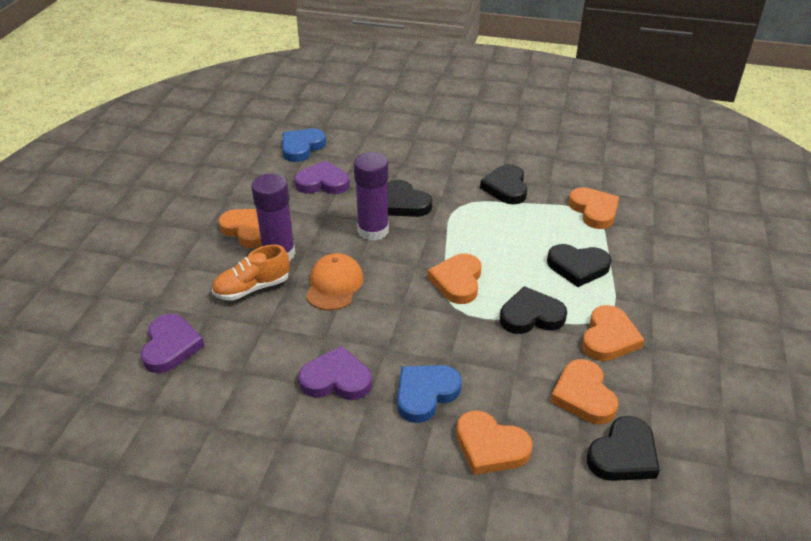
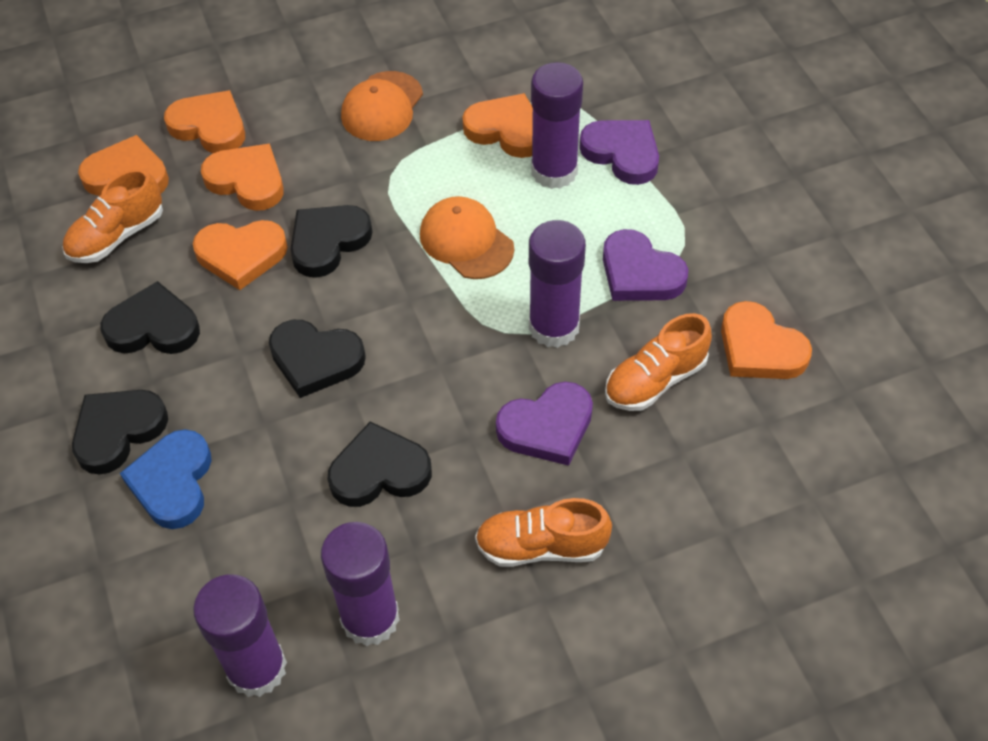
blue heart: 2 -> 1
orange cap: 1 -> 2
orange shoe: 1 -> 3
purple glue stick: 2 -> 4

